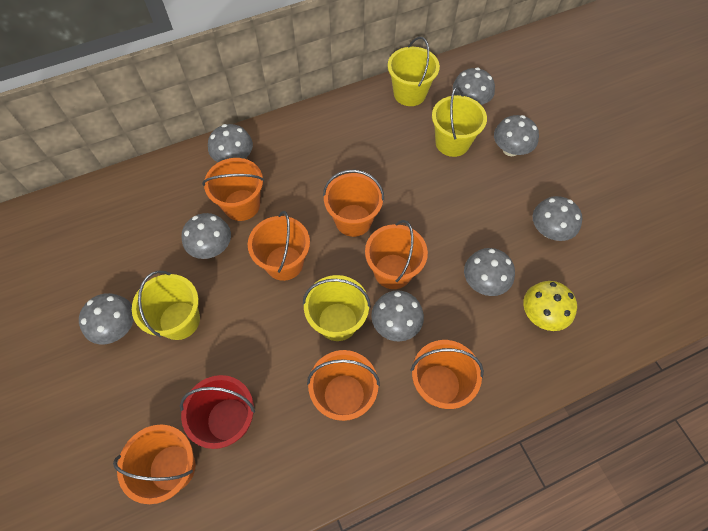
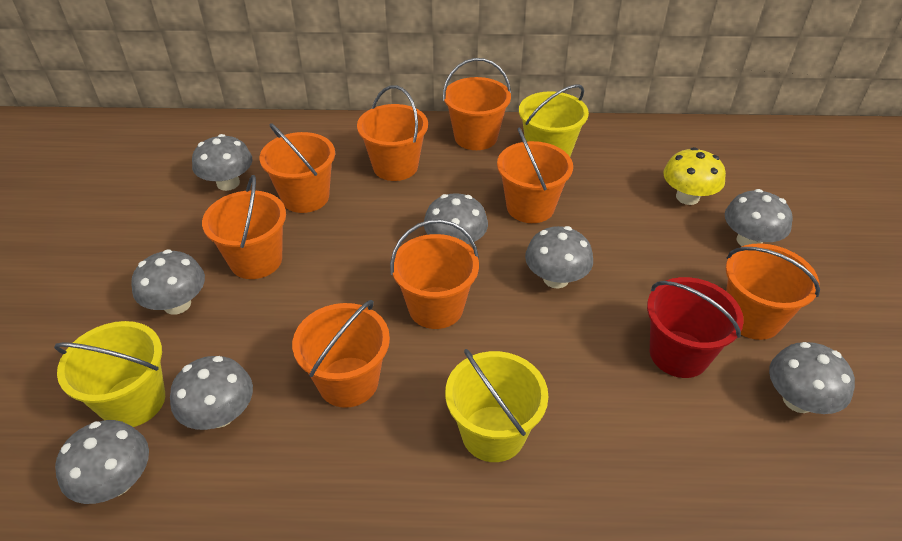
orange bucket: 7 -> 8
yellow bucket: 4 -> 3

